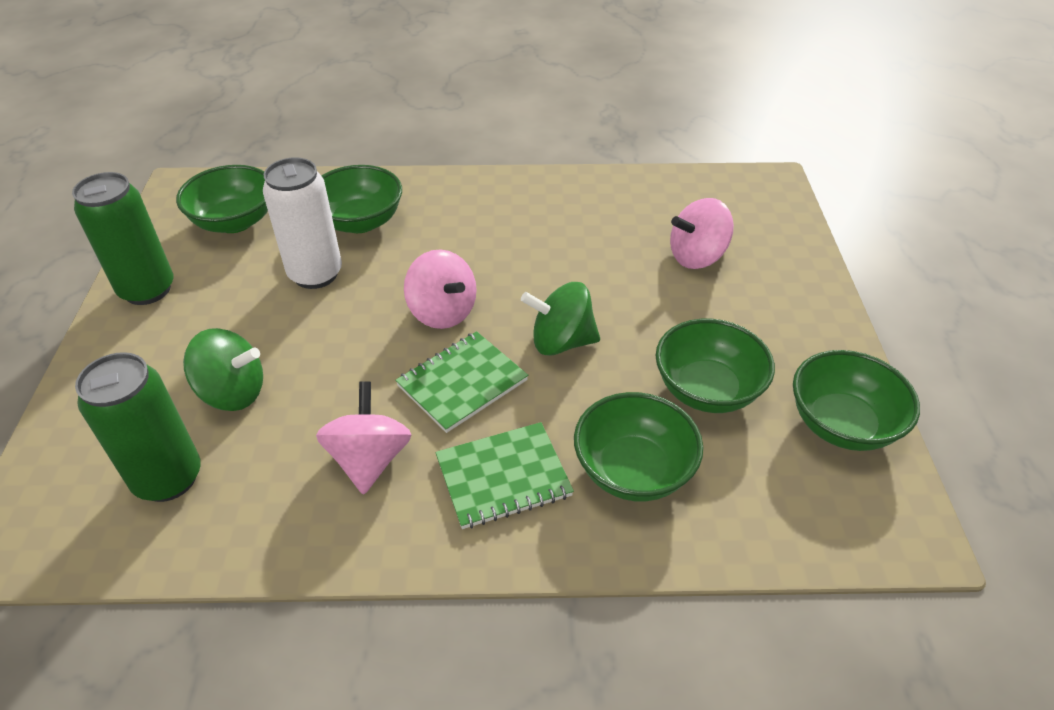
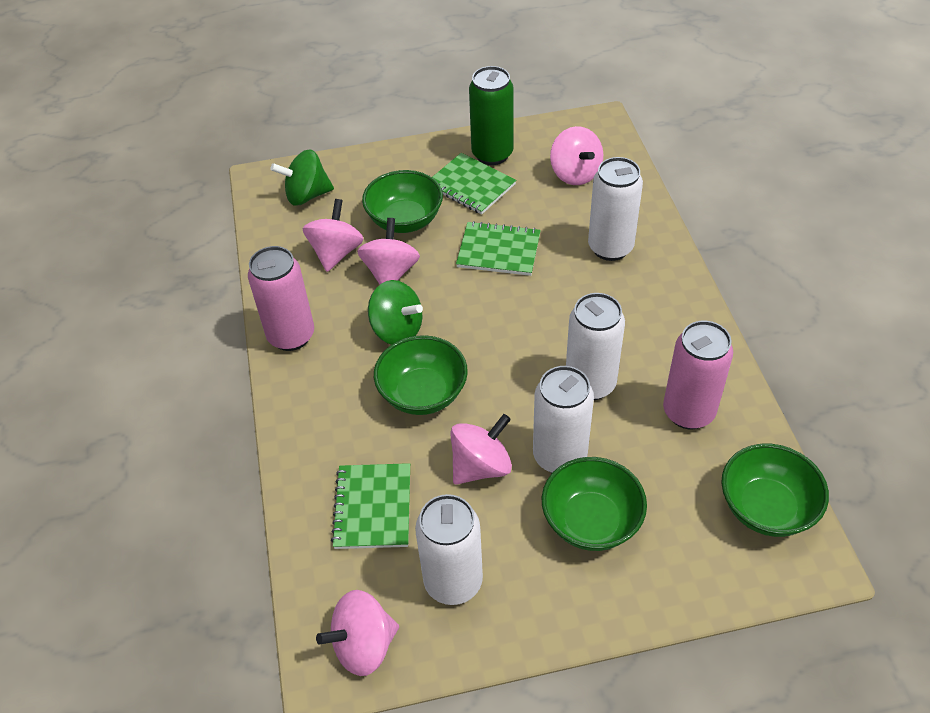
green bowl: 5 -> 4
green can: 2 -> 1
green notebook: 2 -> 3
pink can: 0 -> 2
pink spinning top: 3 -> 5
white can: 1 -> 4

